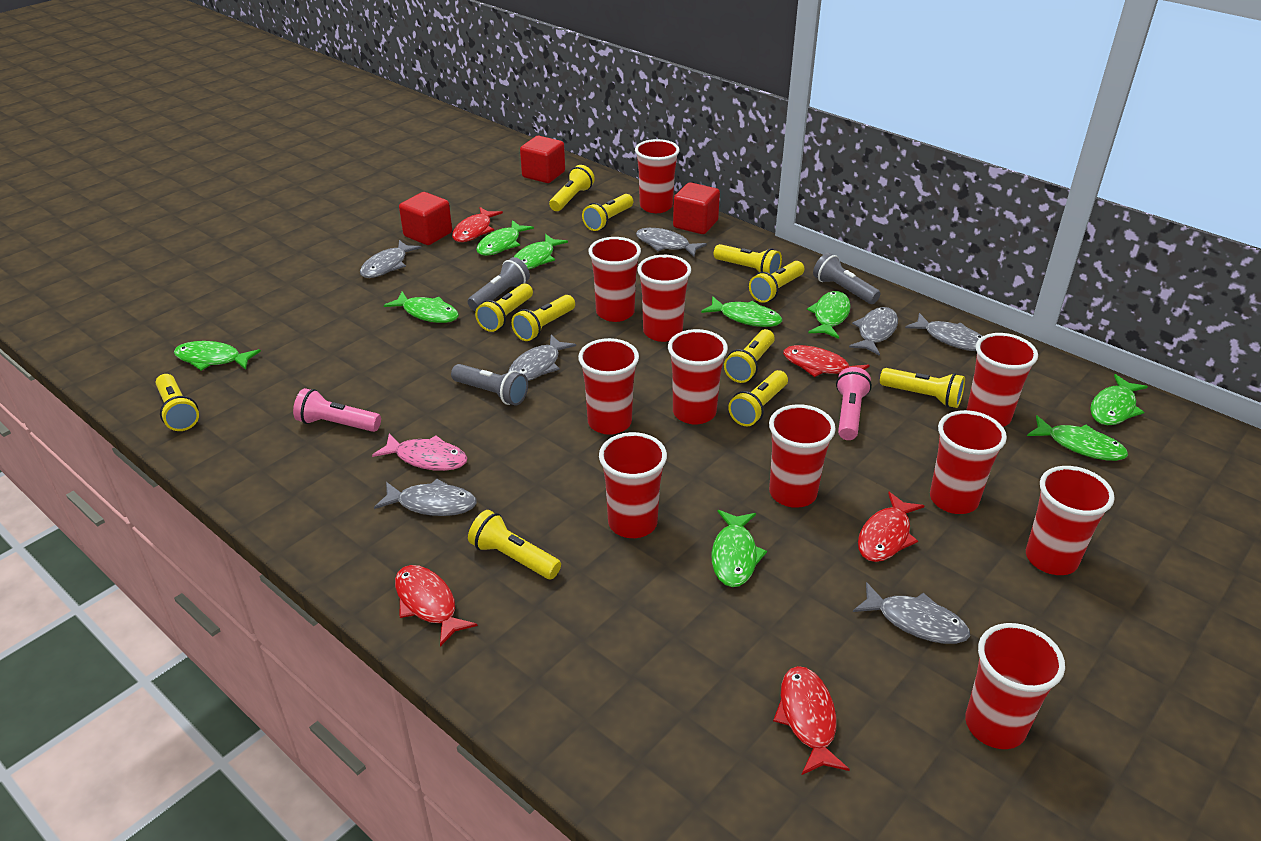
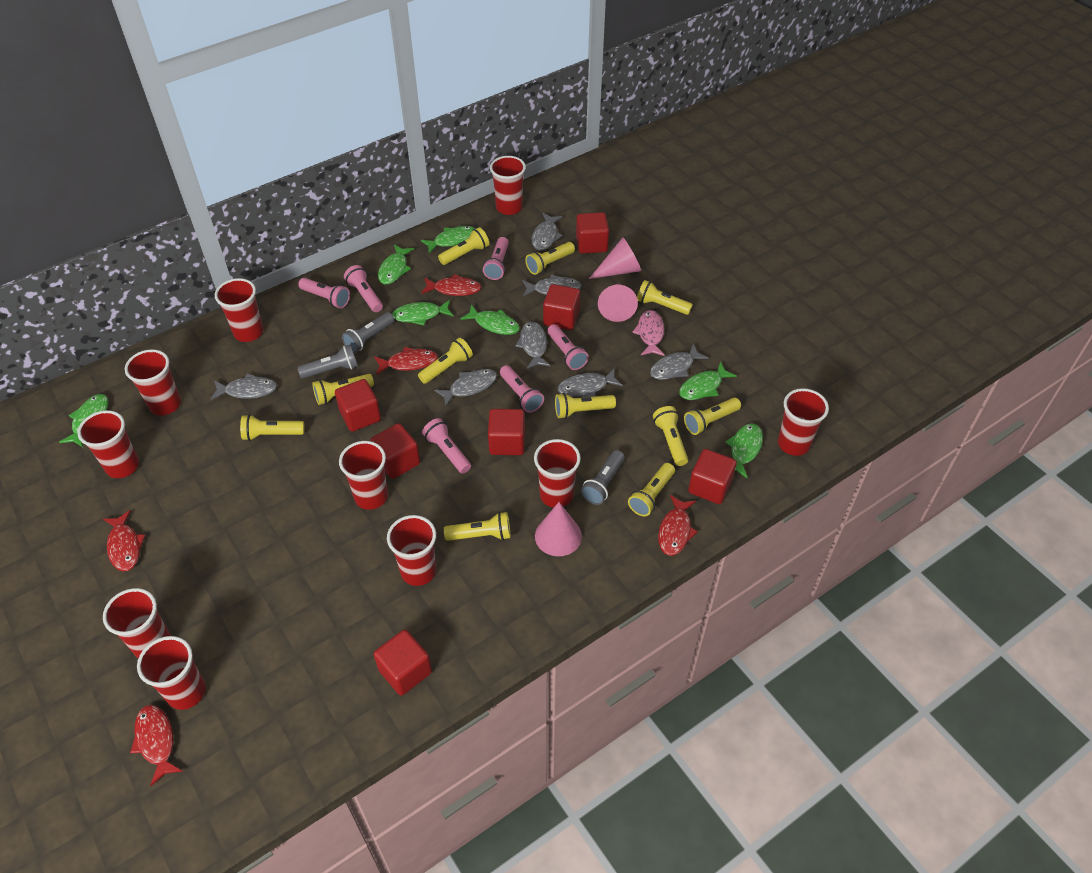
green fish: 9 -> 7
pink cone: 0 -> 3
pink flashlight: 2 -> 6
red cube: 3 -> 7
red cup: 11 -> 10

